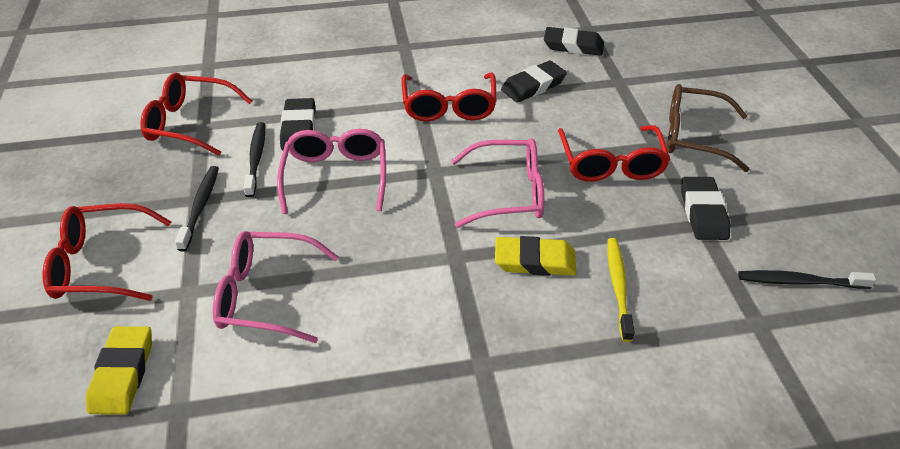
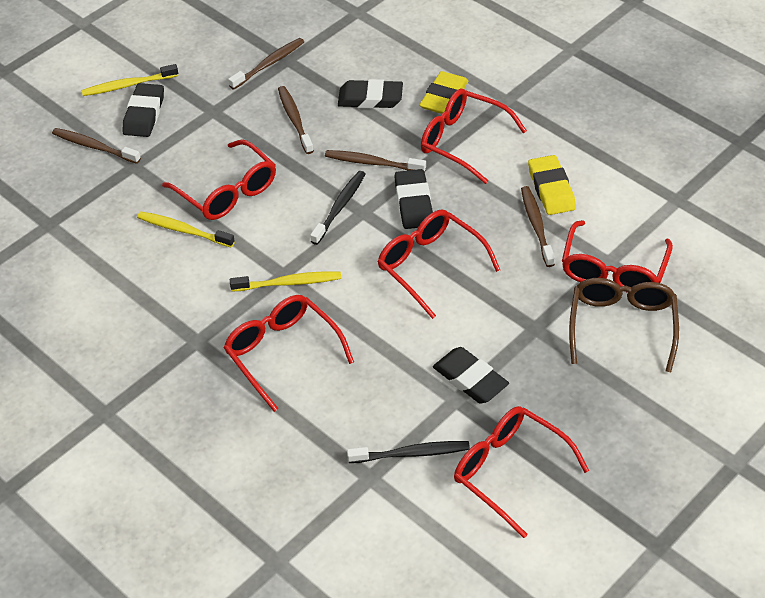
black toothbrush: 3 -> 2
brown toothbrush: 0 -> 5
pink glasses: 3 -> 0
red glasses: 4 -> 6
yellow toothbrush: 1 -> 3

